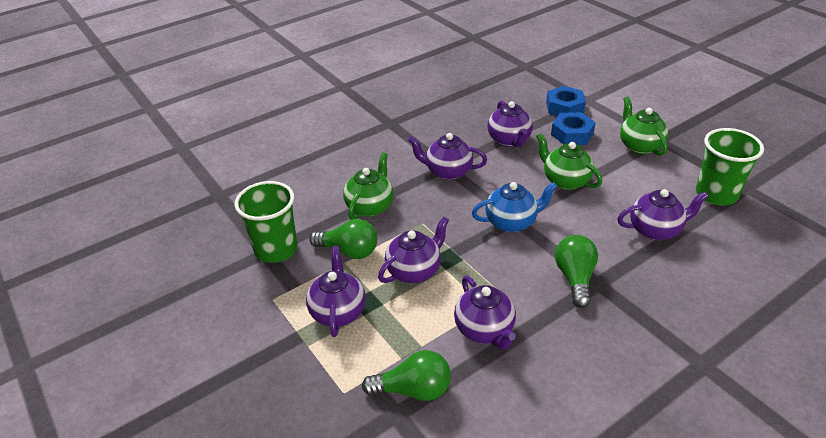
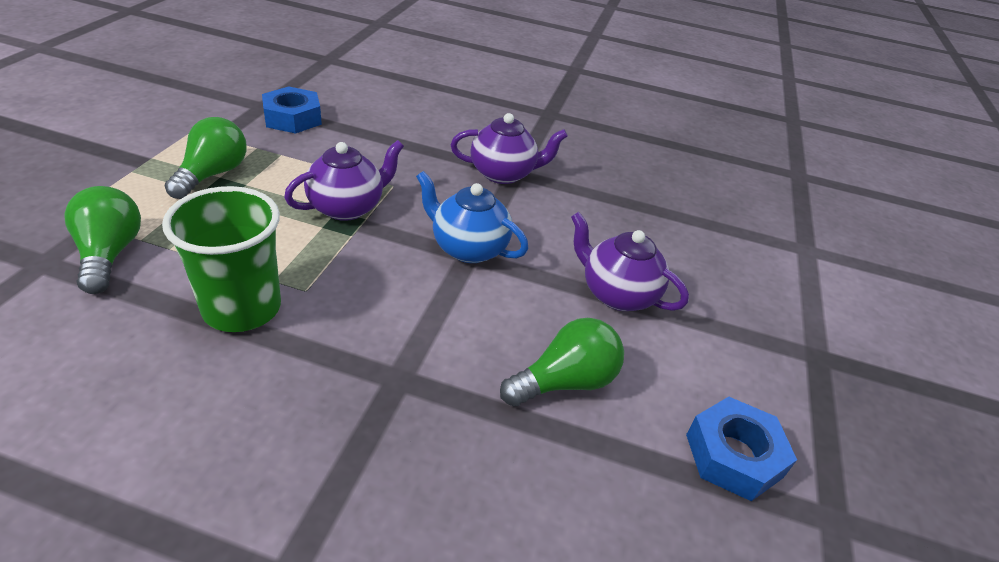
green cup: 2 -> 1
green teapot: 3 -> 0
purple teapot: 6 -> 3

